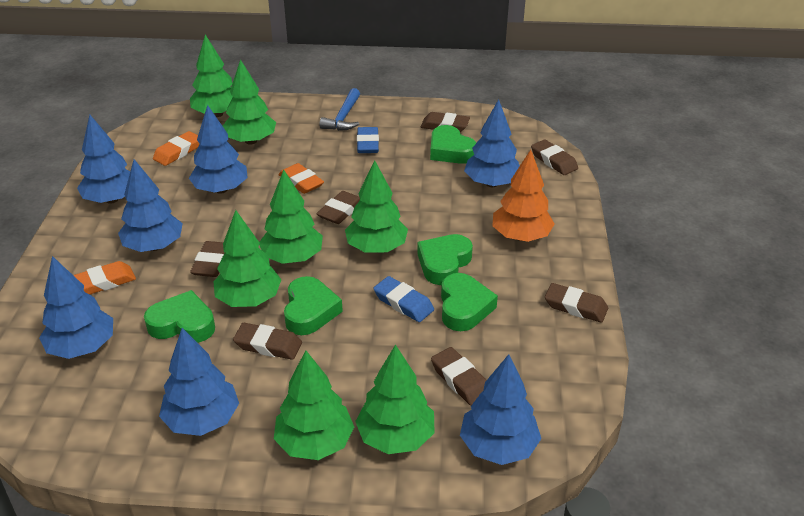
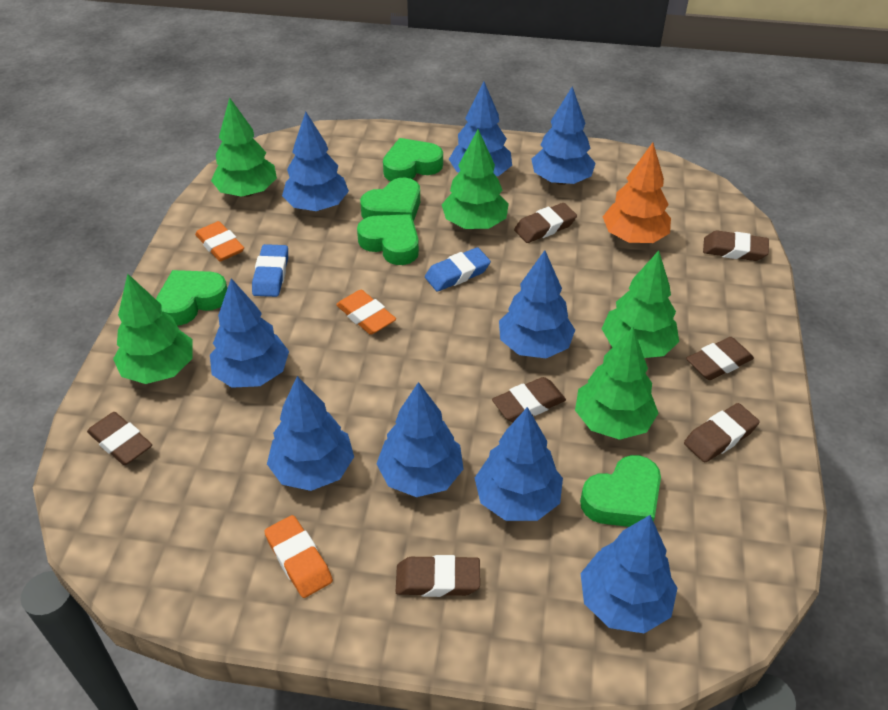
blue hammer: 1 -> 0
blue tree: 7 -> 9
green tree: 7 -> 5

